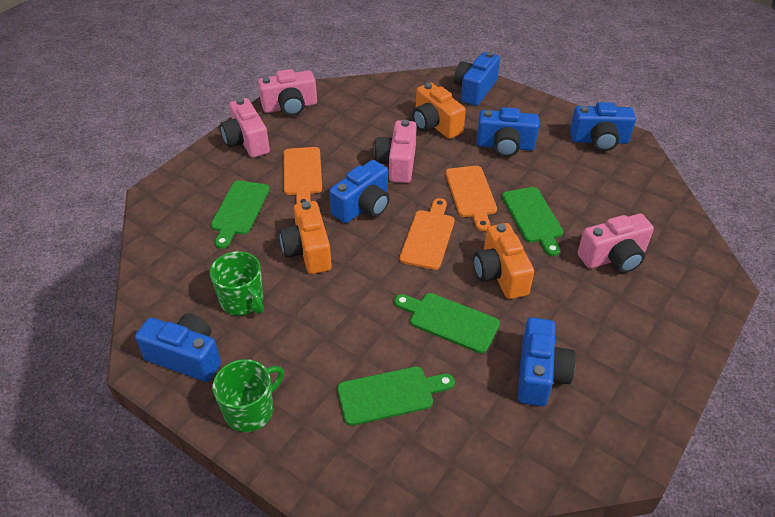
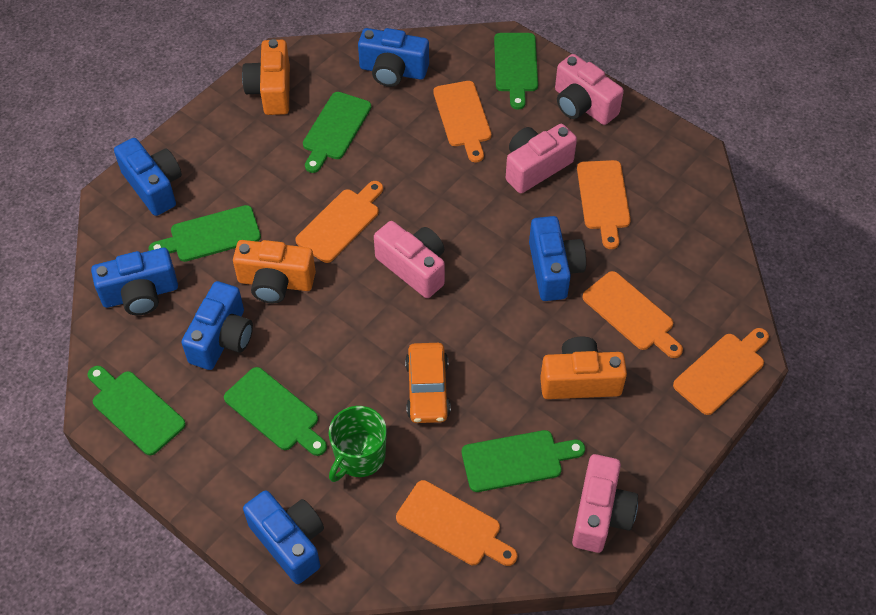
green cutting board: 4 -> 6
green mug: 2 -> 1
orange car: 0 -> 1
orange cutting board: 3 -> 6

